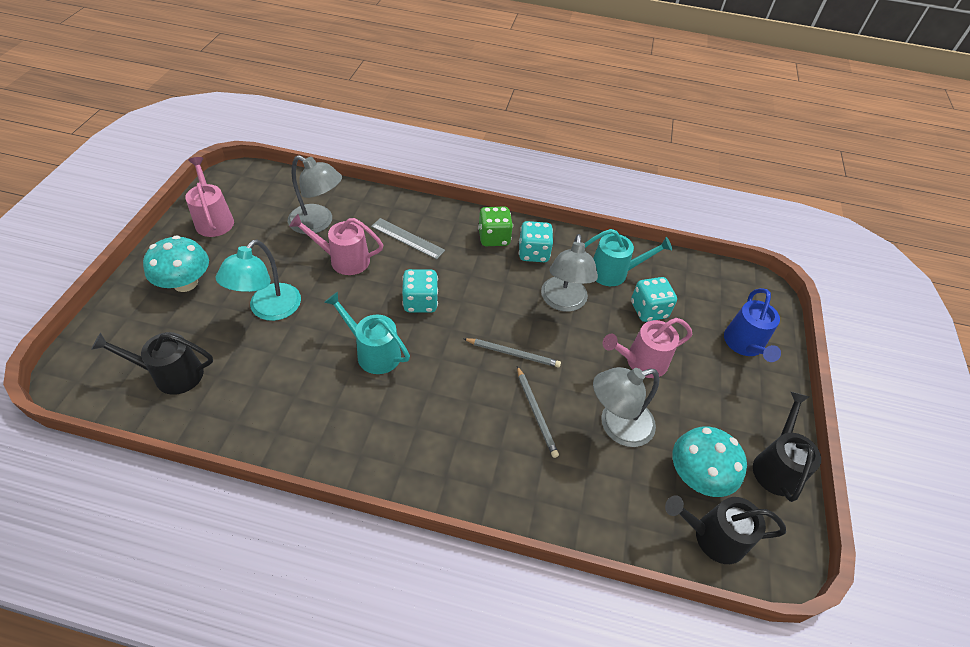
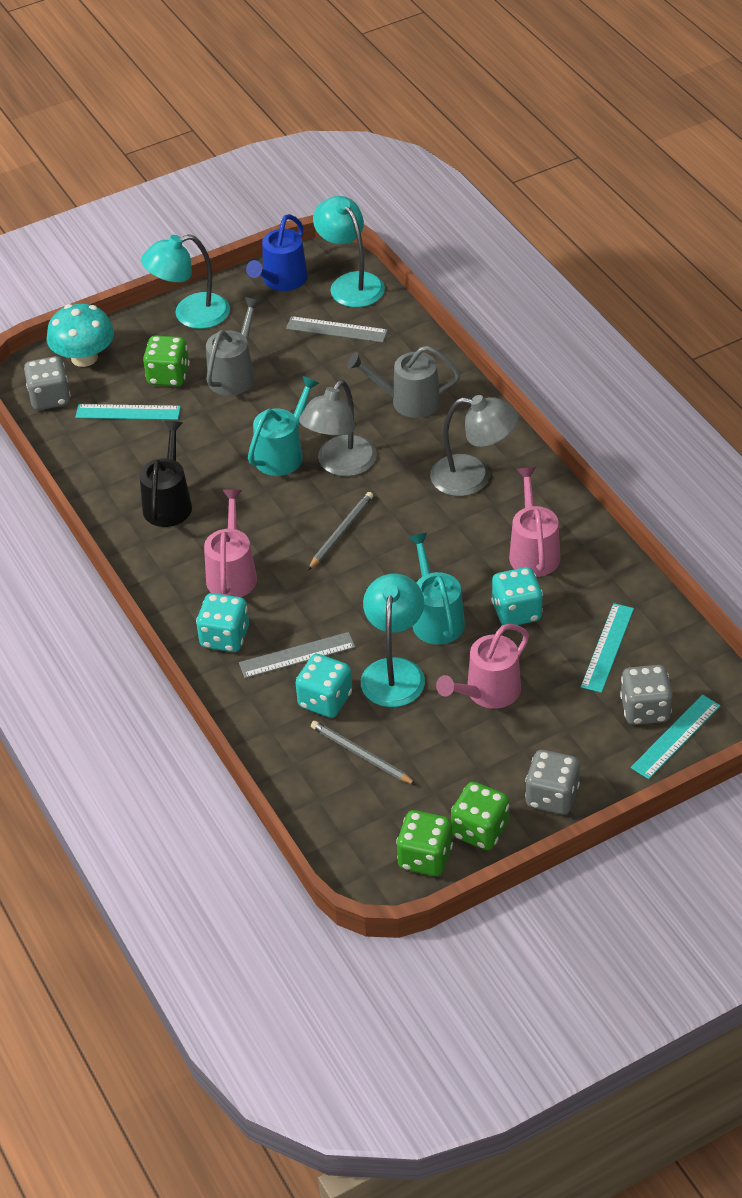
black watering can: 3 -> 1
green dice: 1 -> 3
grey dice: 0 -> 3
grey lamp: 3 -> 2
grey ruler: 1 -> 2
grey watering can: 0 -> 2
turquoise lamp: 1 -> 3
turquoise mushroom: 2 -> 1
turquoise ruler: 0 -> 3

